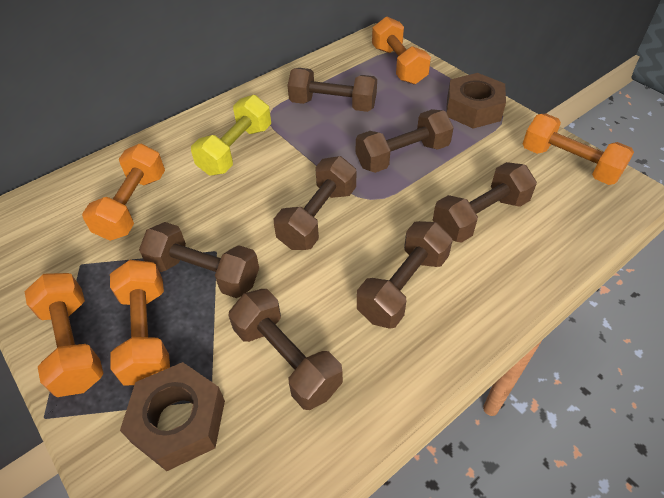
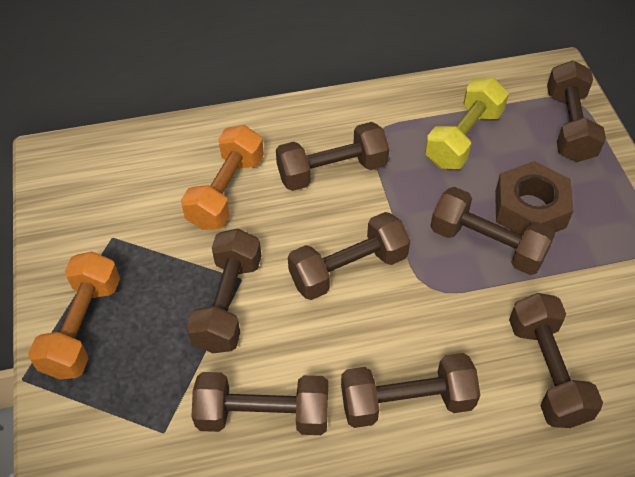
brown dumbbell: 7 -> 8
brown nut: 2 -> 1
orange dumbbell: 5 -> 2

